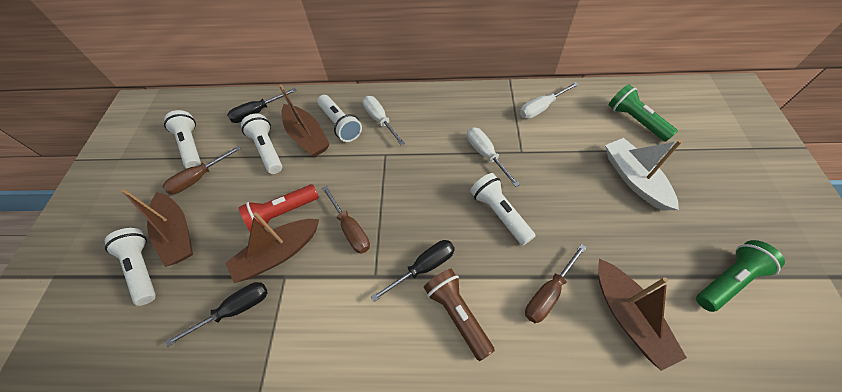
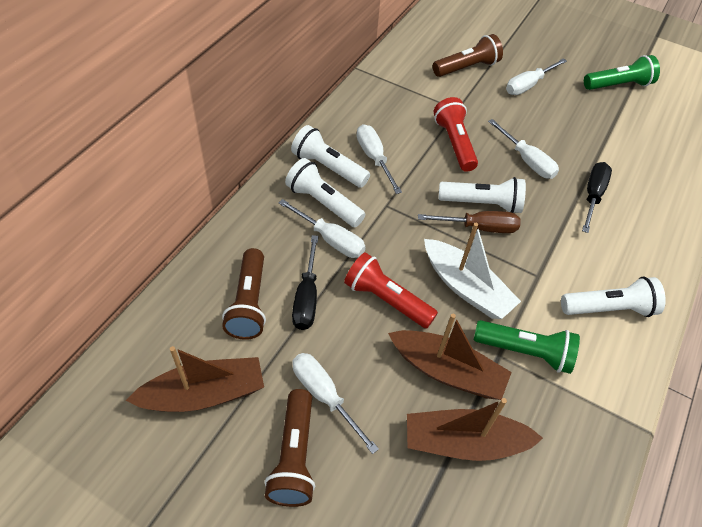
black screwdriver: 3 -> 2
brown boat: 4 -> 3
brown flashlight: 1 -> 3
brown screwdriver: 3 -> 1
red flashlight: 1 -> 2
white flashlight: 5 -> 4
white screwdriver: 3 -> 5

